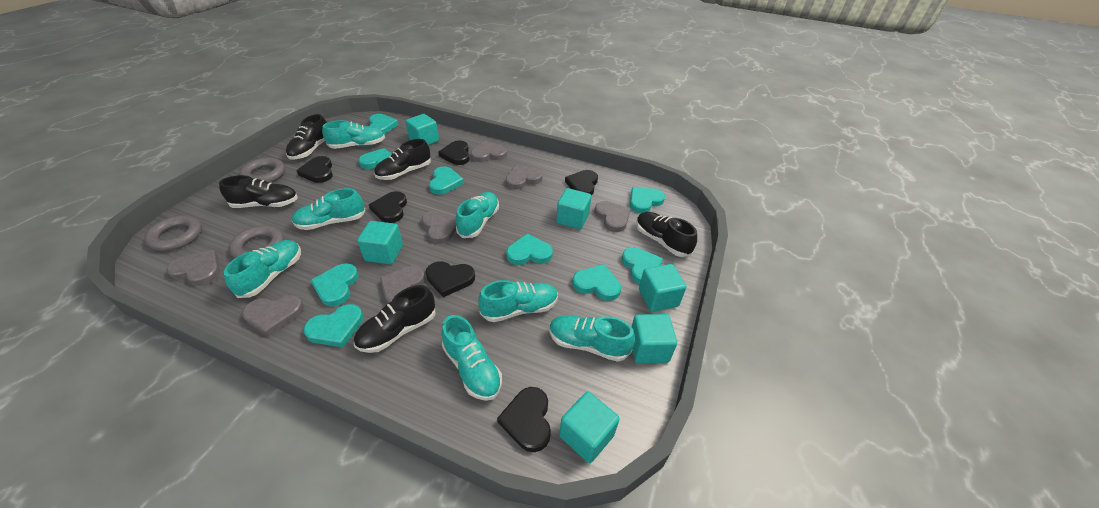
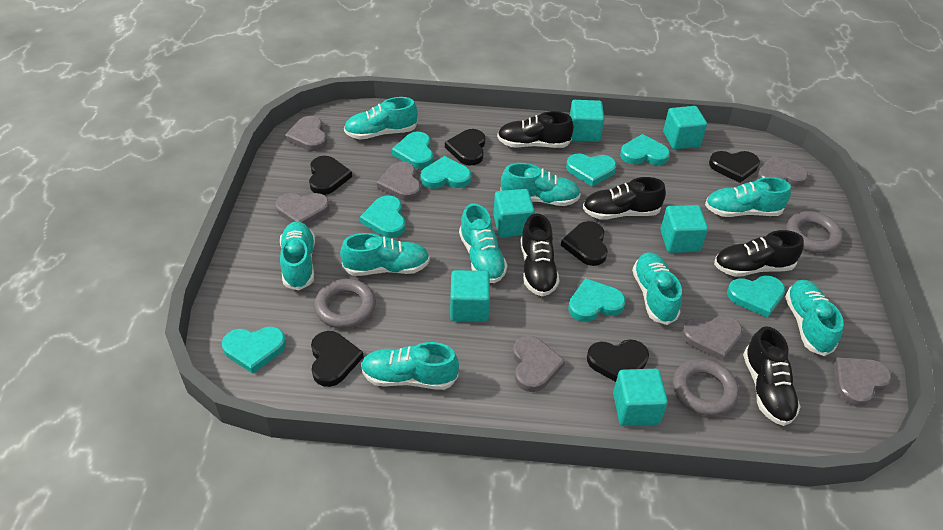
turquoise heart: 9 -> 8
turquoise shoe: 7 -> 9

